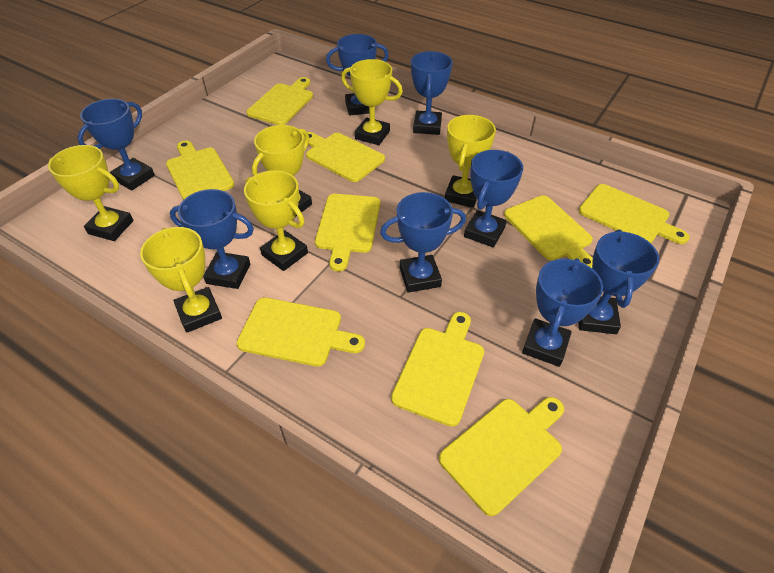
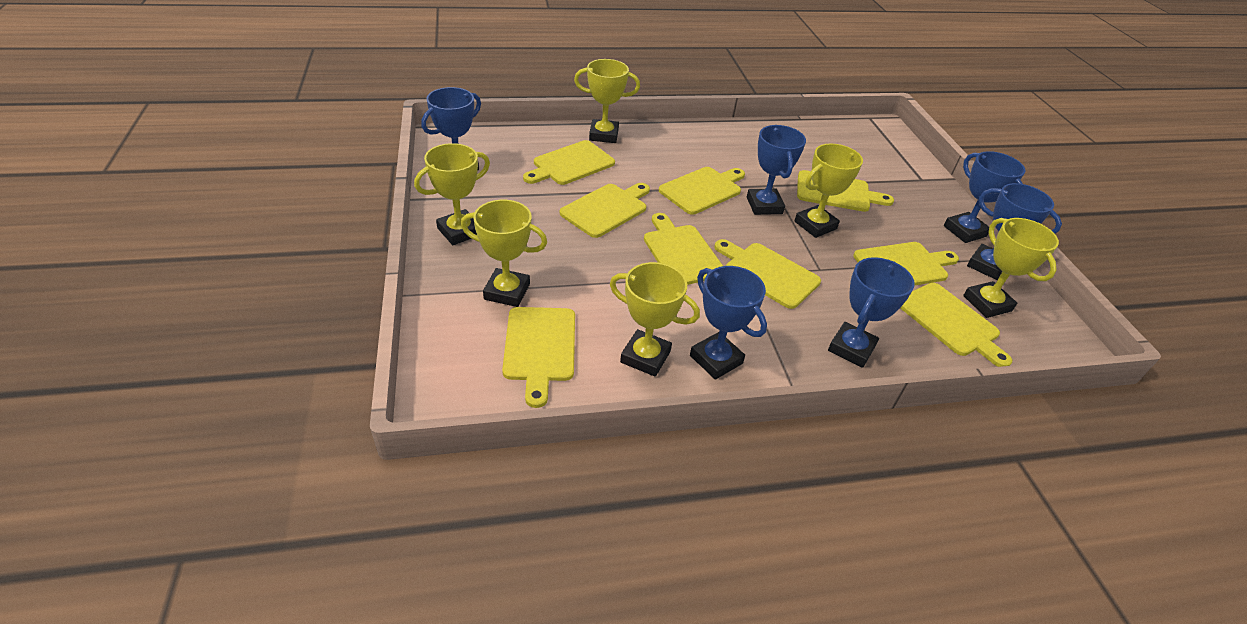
blue trophy: 8 -> 6

